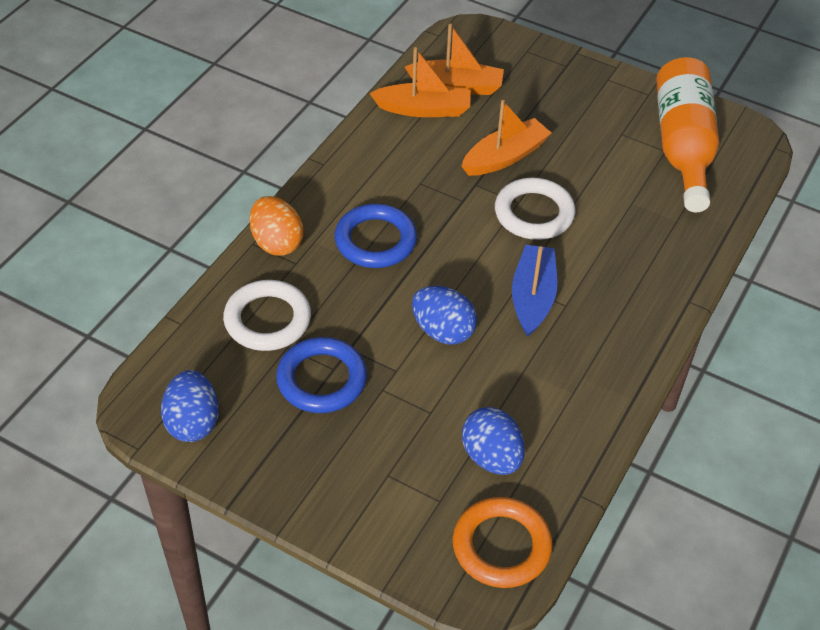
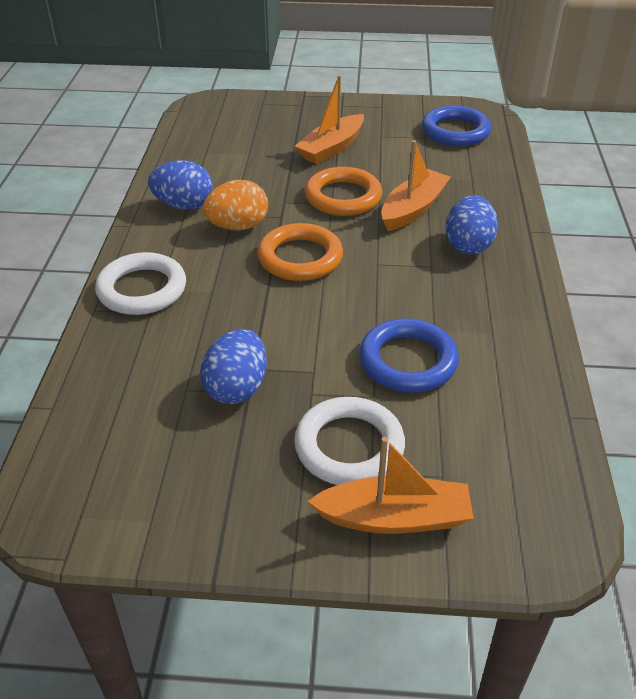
blue boat: 1 -> 0
orange bottle: 1 -> 0
orange ring: 1 -> 2

